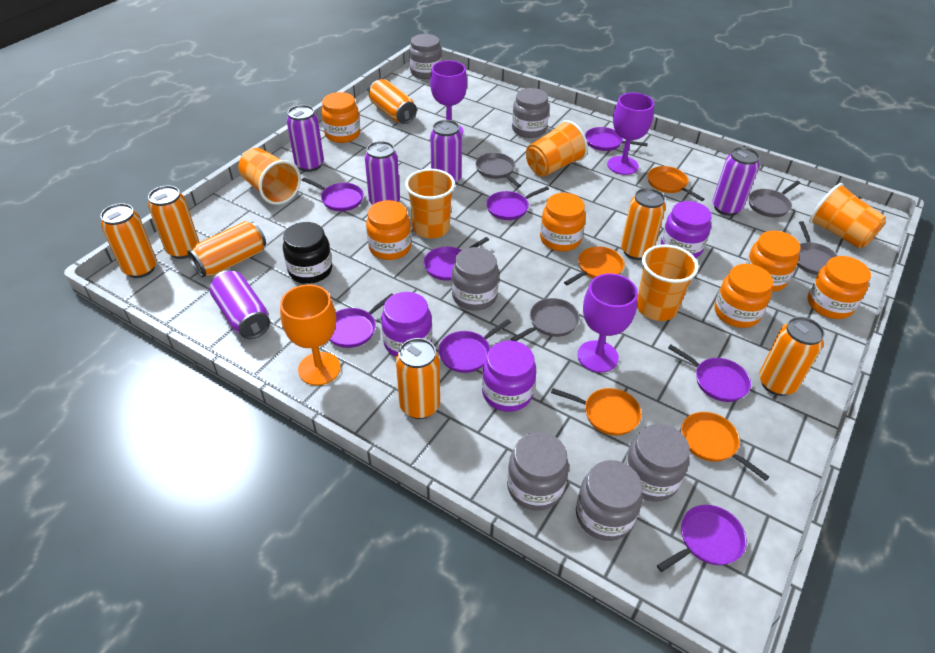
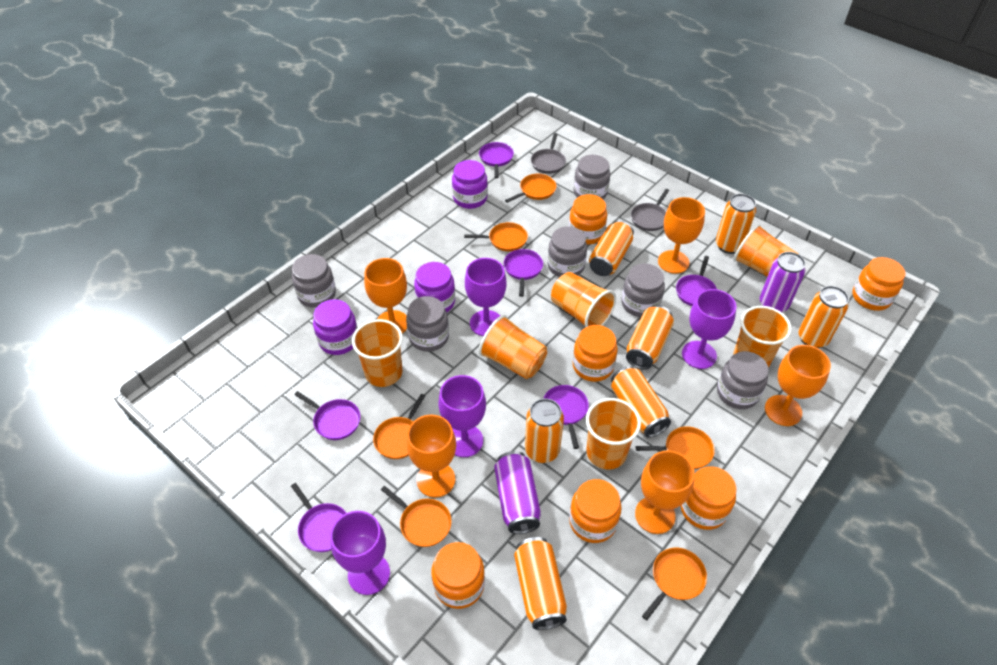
black jar: 1 -> 0
grey pan: 4 -> 2
orange cup: 5 -> 6
orange goblet: 1 -> 5
orange pan: 4 -> 6
purple can: 5 -> 2
purple goblet: 3 -> 4
purple pan: 8 -> 6

